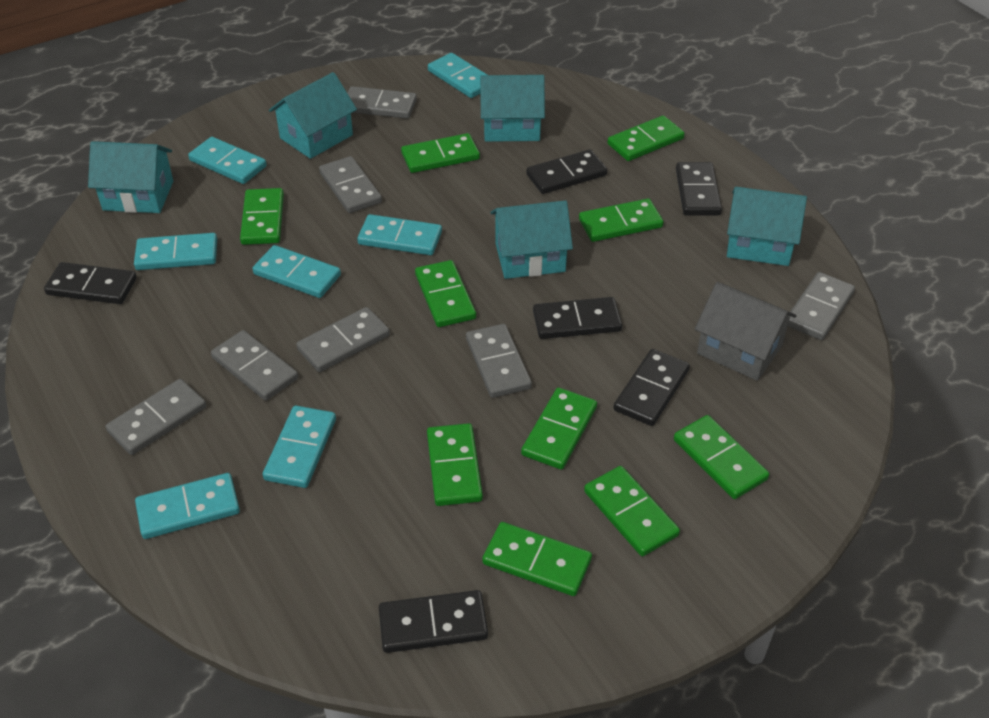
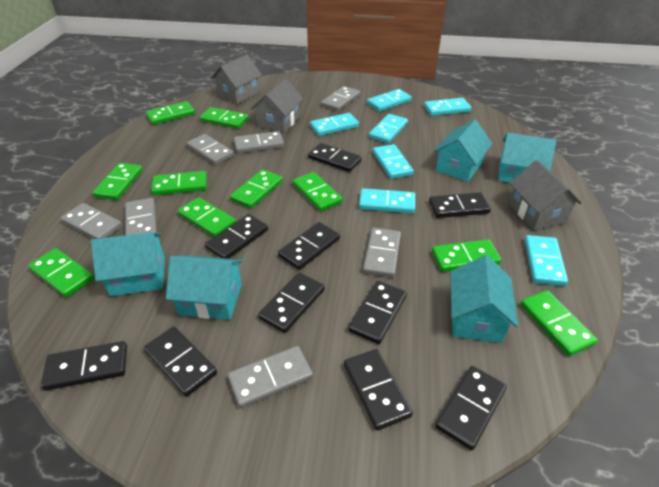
black domino: 6 -> 10
grey house: 1 -> 3

